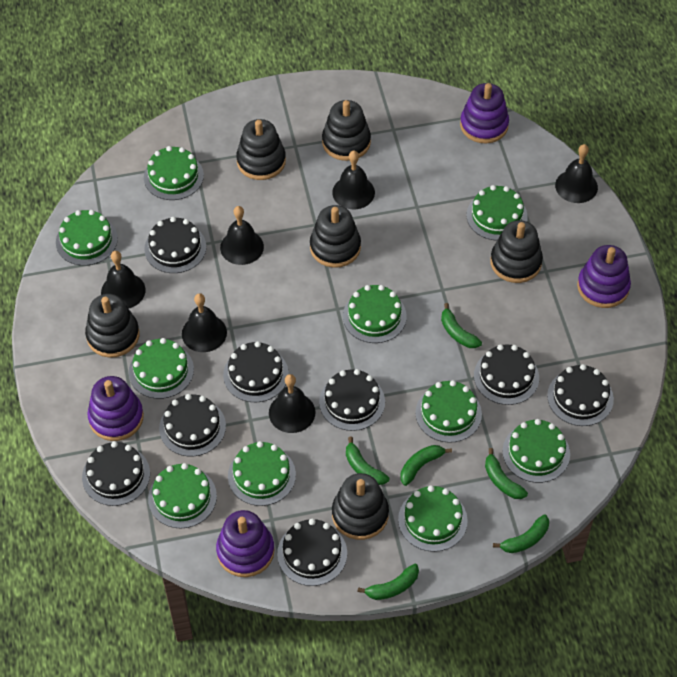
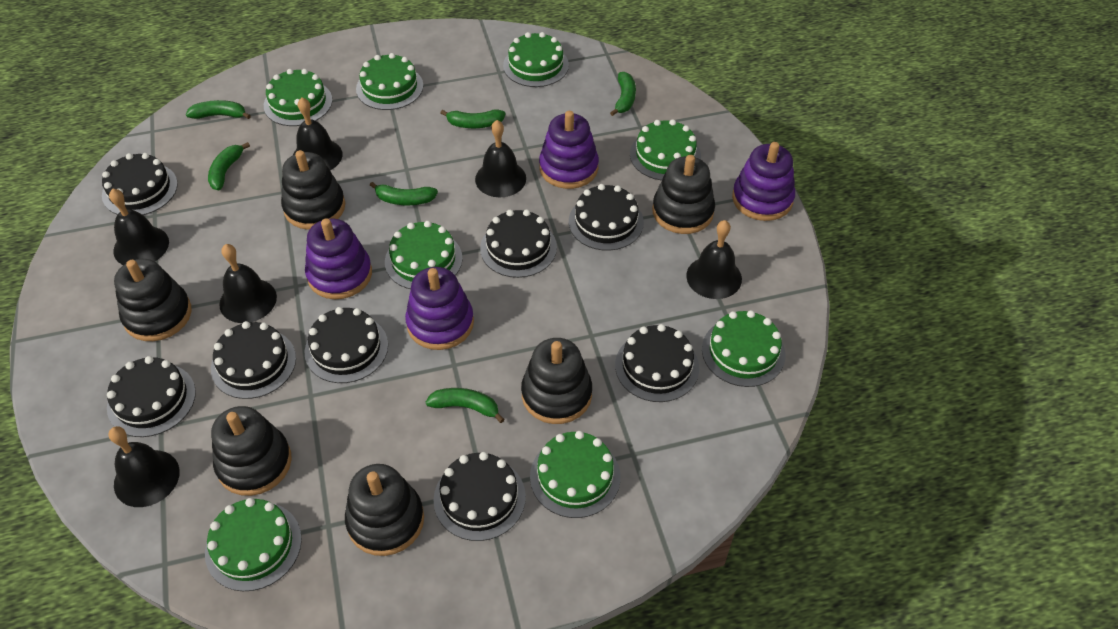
green cake: 10 -> 8

